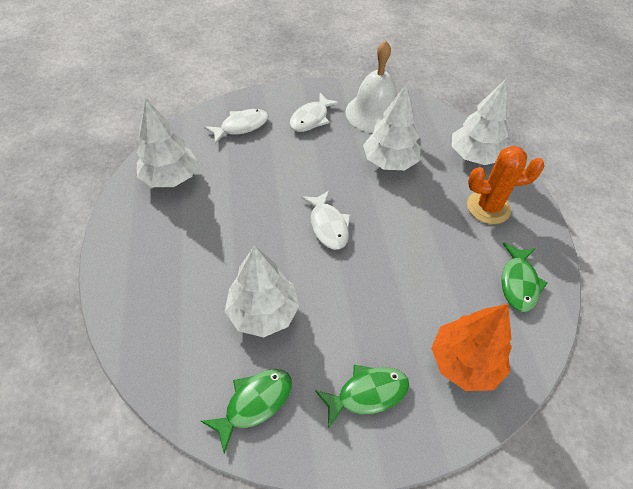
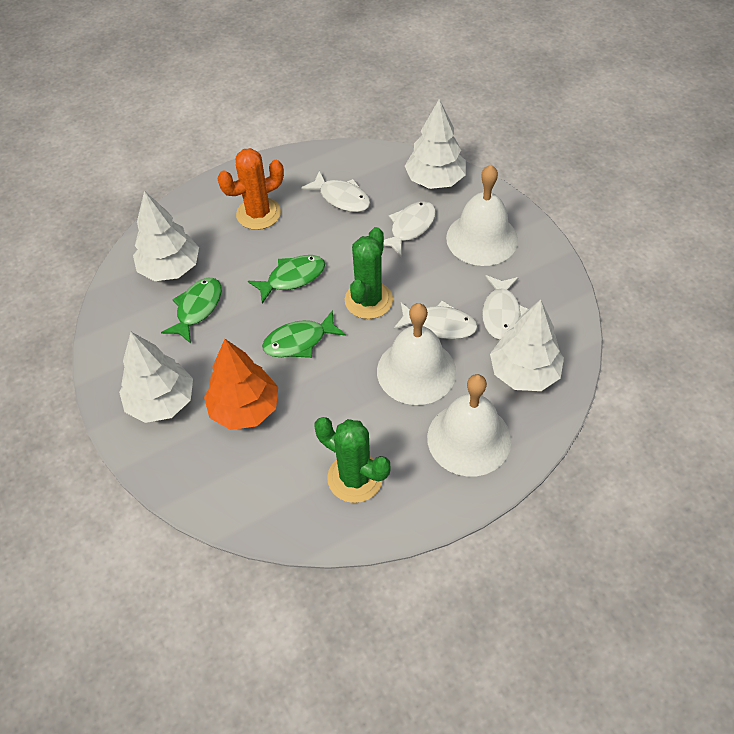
green cactus: 0 -> 2
white bell: 1 -> 3
white fish: 3 -> 4

